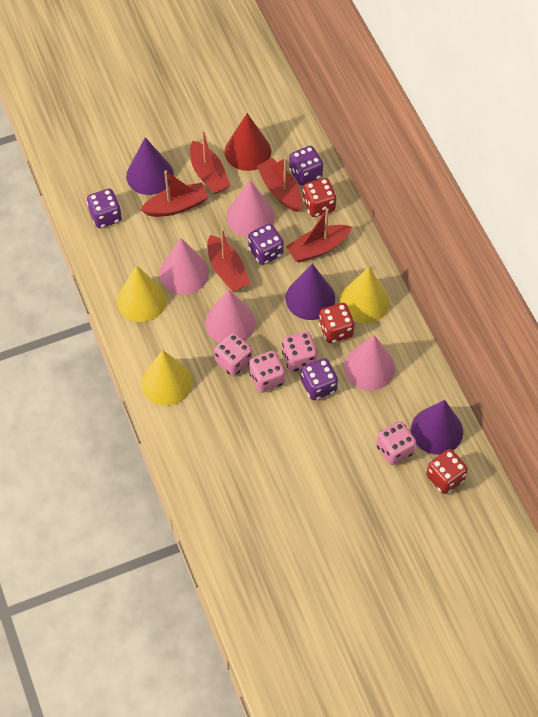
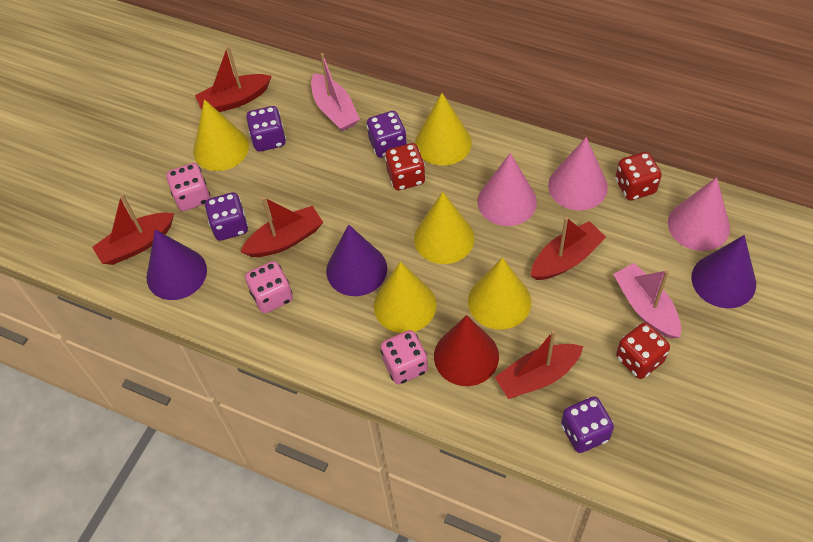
pink boat: 0 -> 2
pink cone: 4 -> 3
pink dice: 4 -> 3
yellow cone: 3 -> 5

